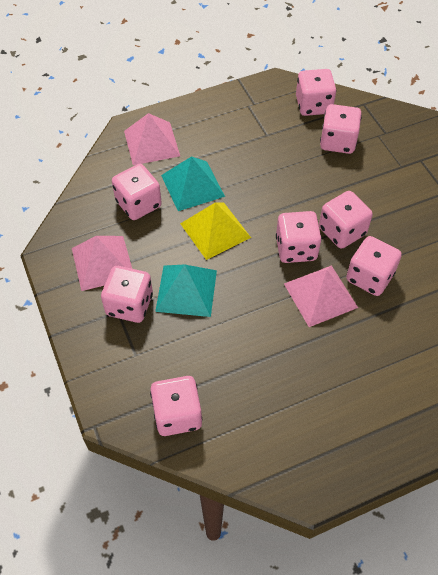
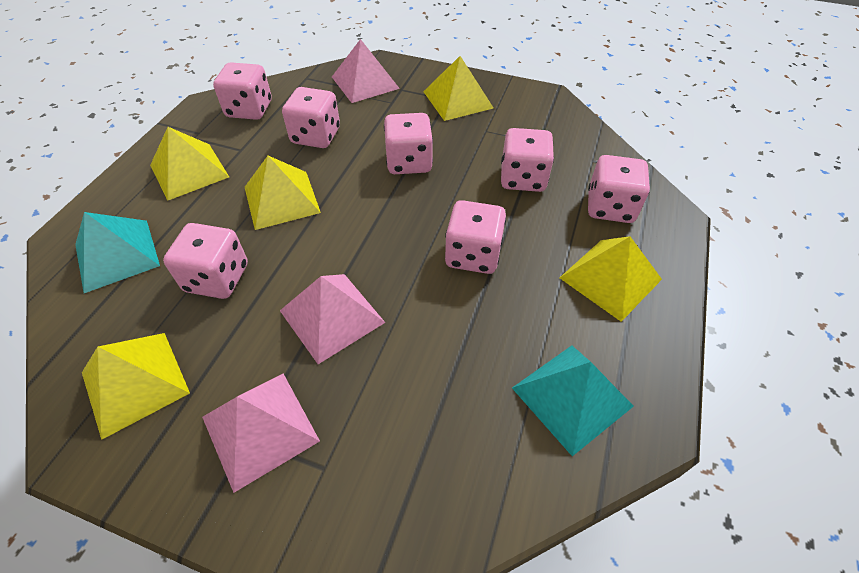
pink dice: 8 -> 7
yellow pyramid: 1 -> 5

